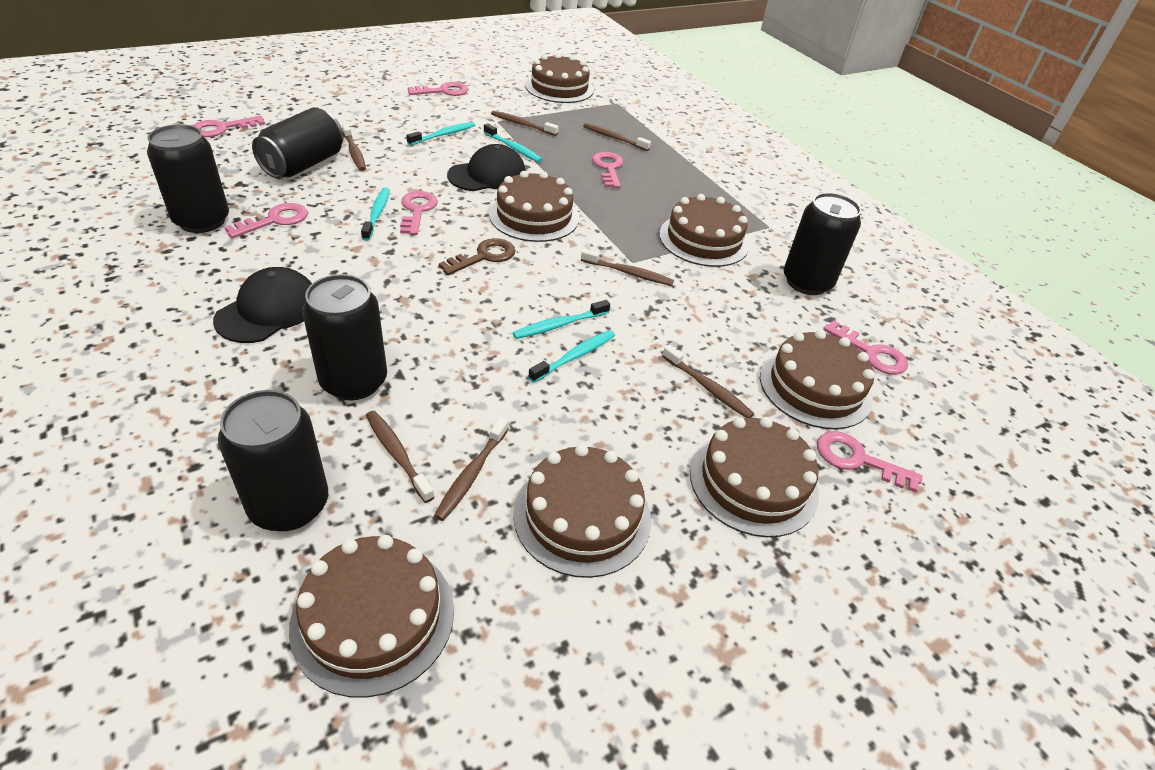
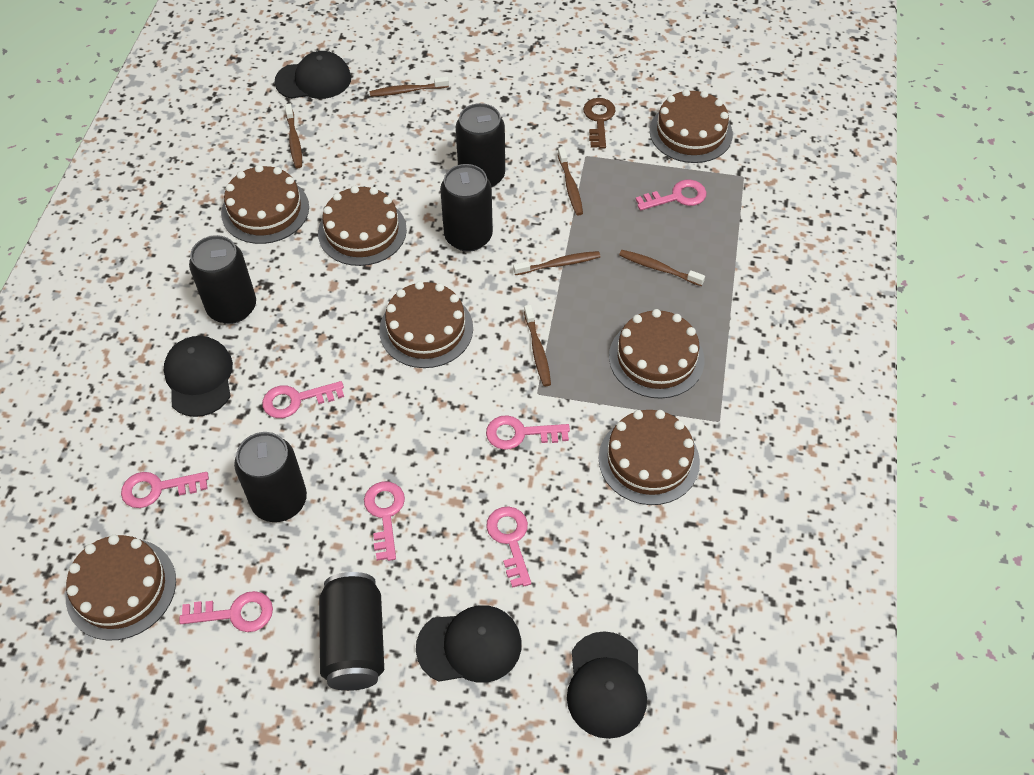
black cap: 2 -> 4
brown toothbrush: 7 -> 6
turquoise toothbrush: 5 -> 0

